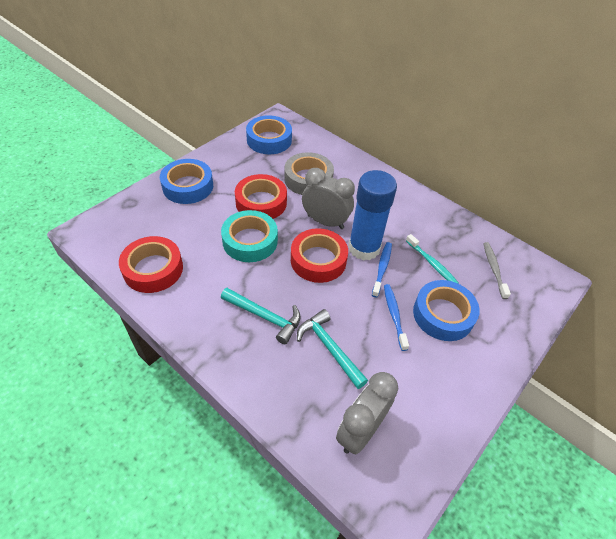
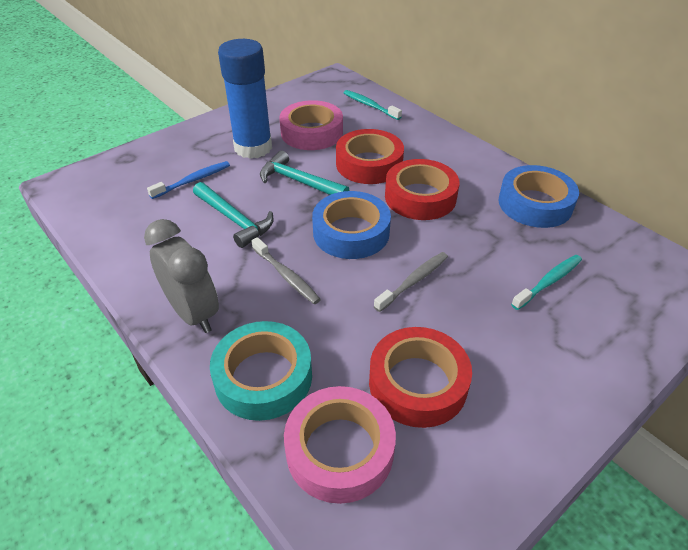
blue tape: 3 -> 2
blue toothbrush: 2 -> 1
grey clock: 2 -> 1
grey tape: 1 -> 0
grey toothbrush: 1 -> 2
pink tape: 0 -> 2
turquoise toothbrush: 1 -> 2

